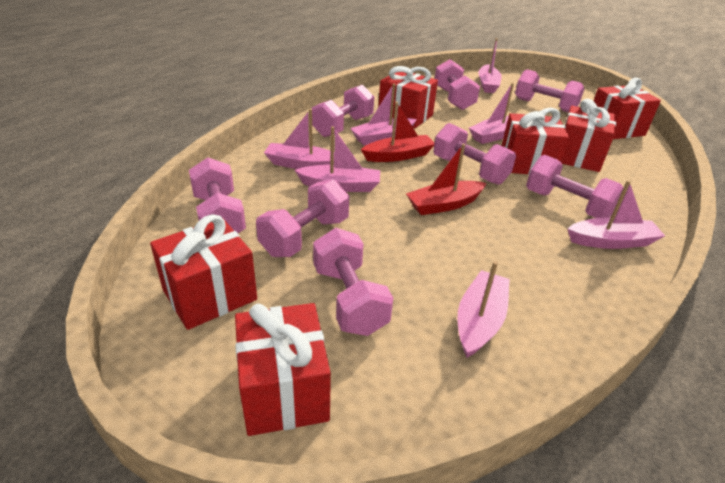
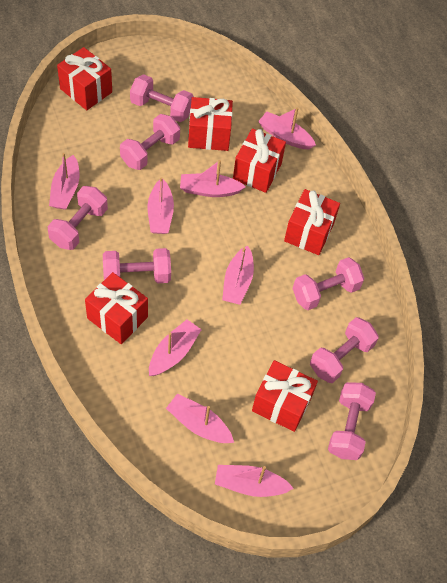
pink boat: 7 -> 8
pink dumbbell: 8 -> 7
red boat: 2 -> 0

